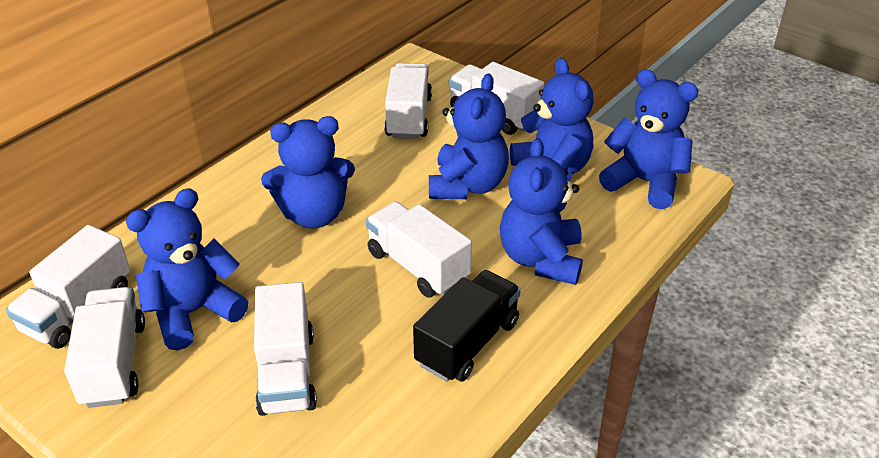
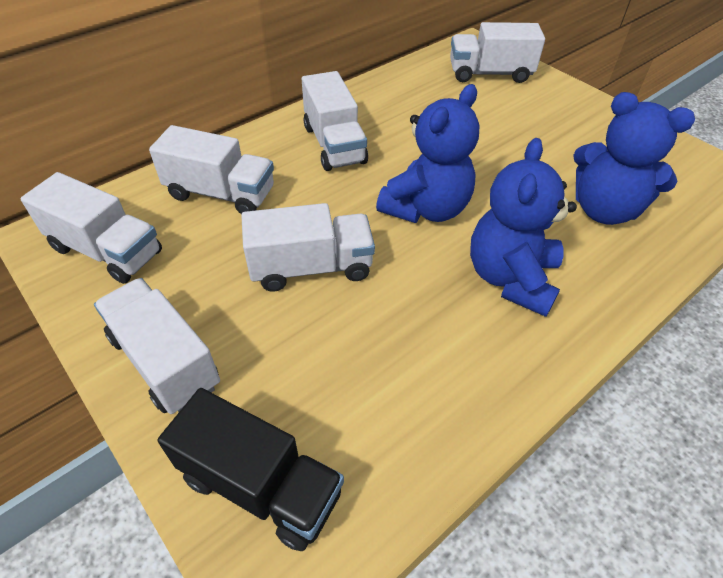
blue teddy bear: 6 -> 3

